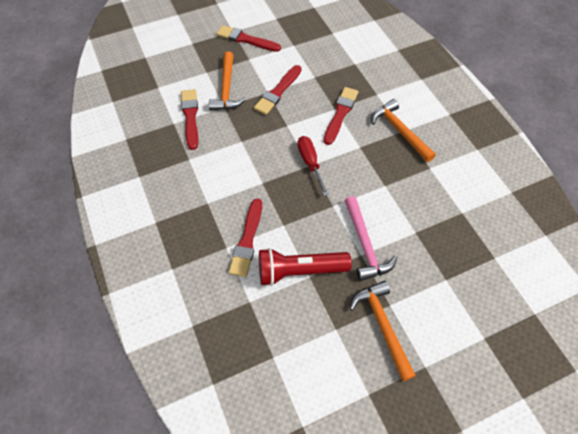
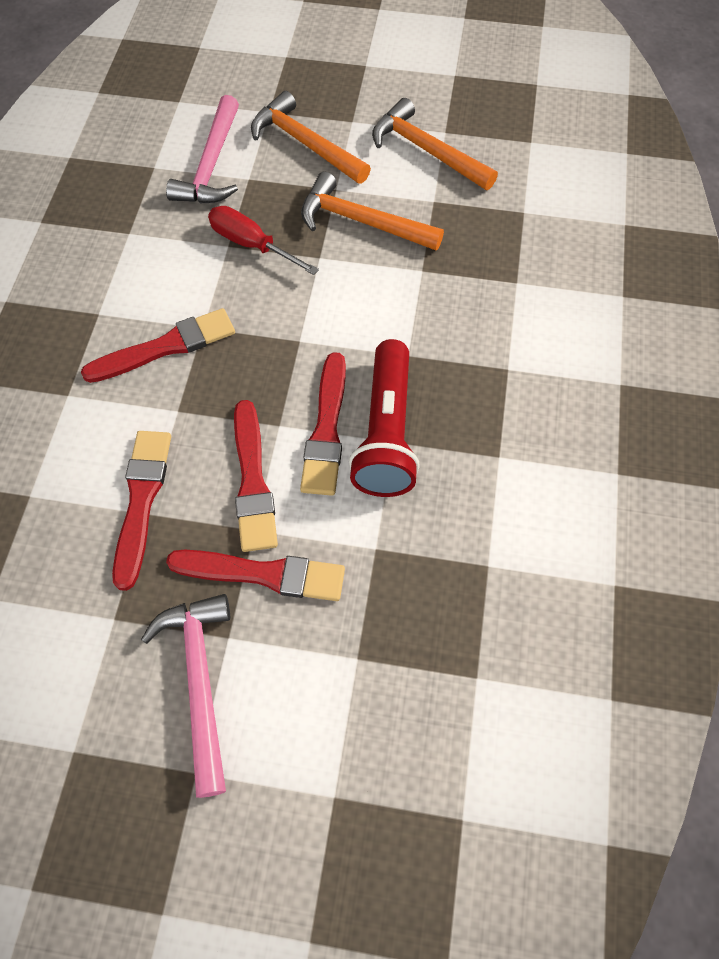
pink hammer: 1 -> 2

